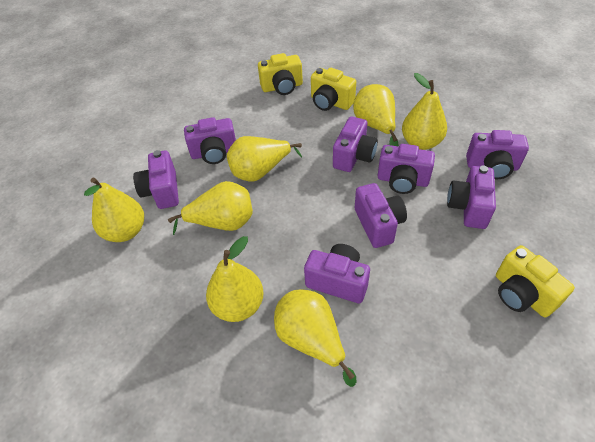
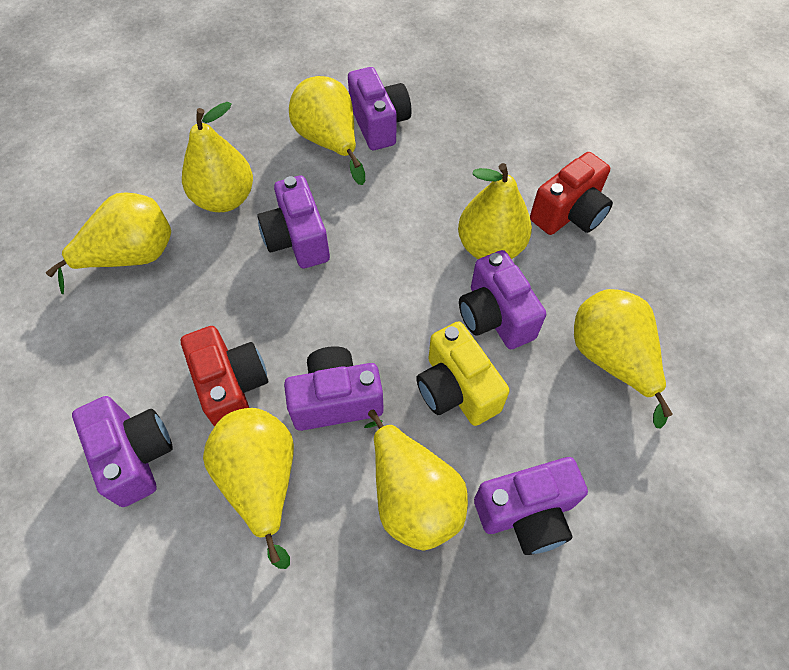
purple camera: 8 -> 6
red camera: 0 -> 2
yellow camera: 3 -> 1

